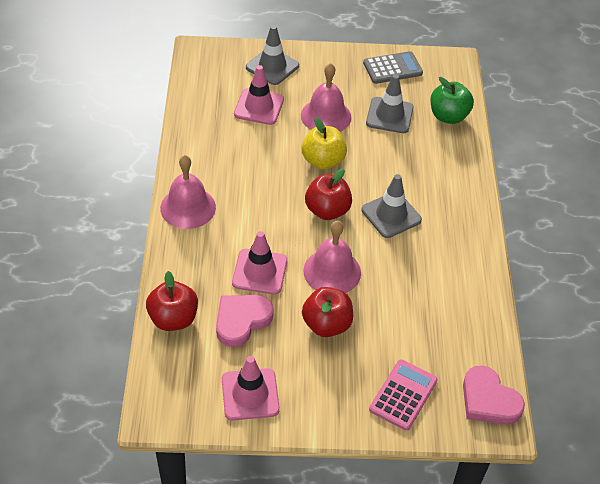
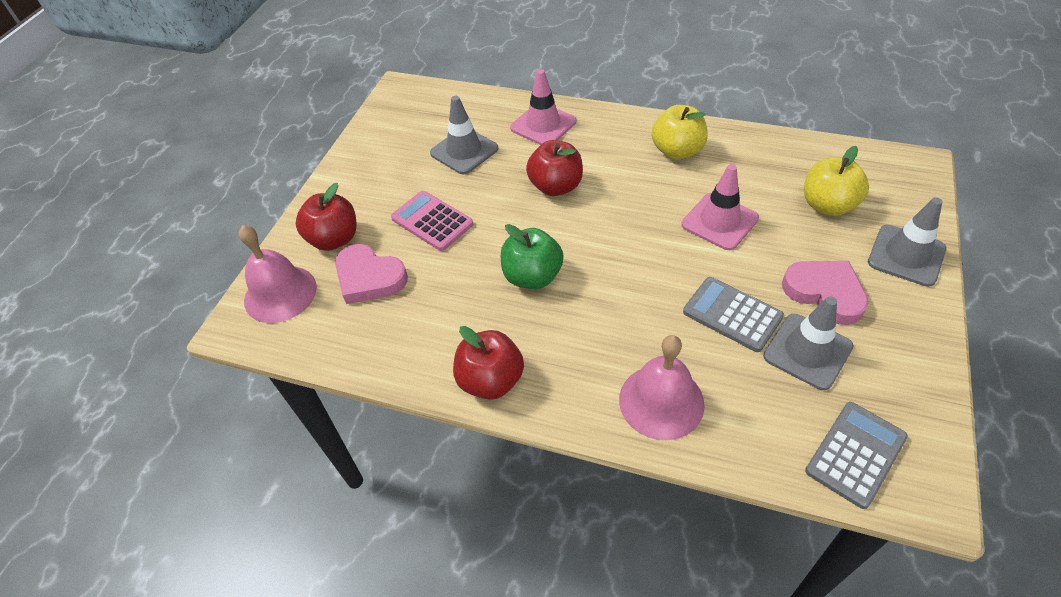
grey calculator: 1 -> 2
pink bell: 3 -> 2
pink traffic cone: 3 -> 2
yellow apple: 1 -> 2

